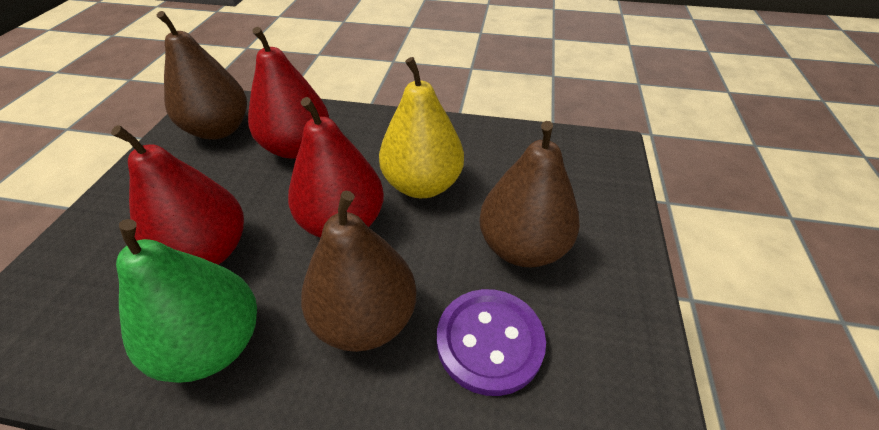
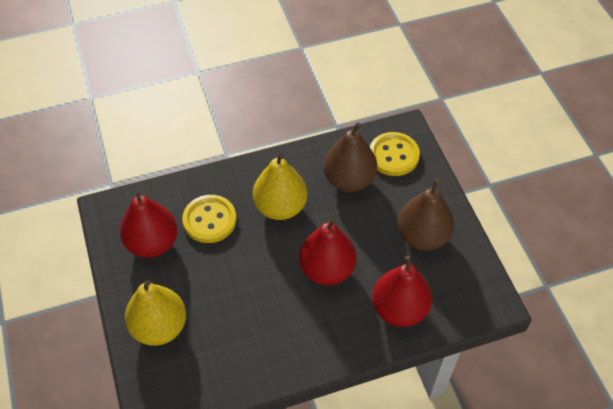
brown pear: 3 -> 2
green pear: 1 -> 0
purple button: 1 -> 0
yellow button: 0 -> 2
yellow pear: 1 -> 2

